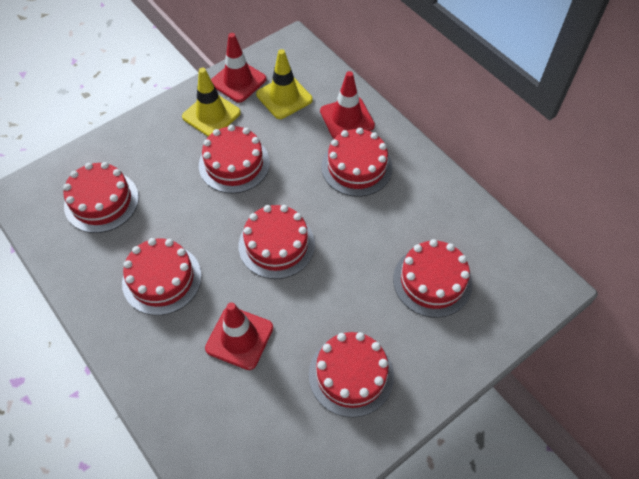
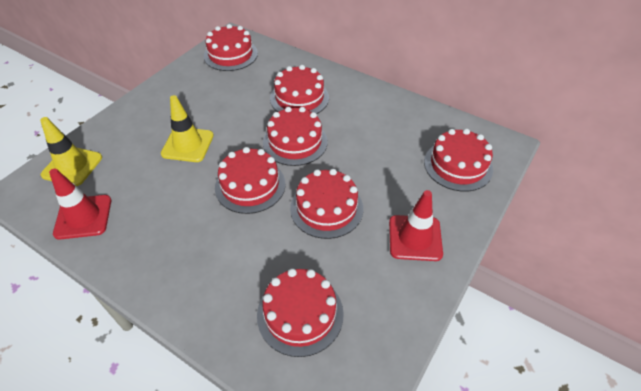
red traffic cone: 3 -> 2

